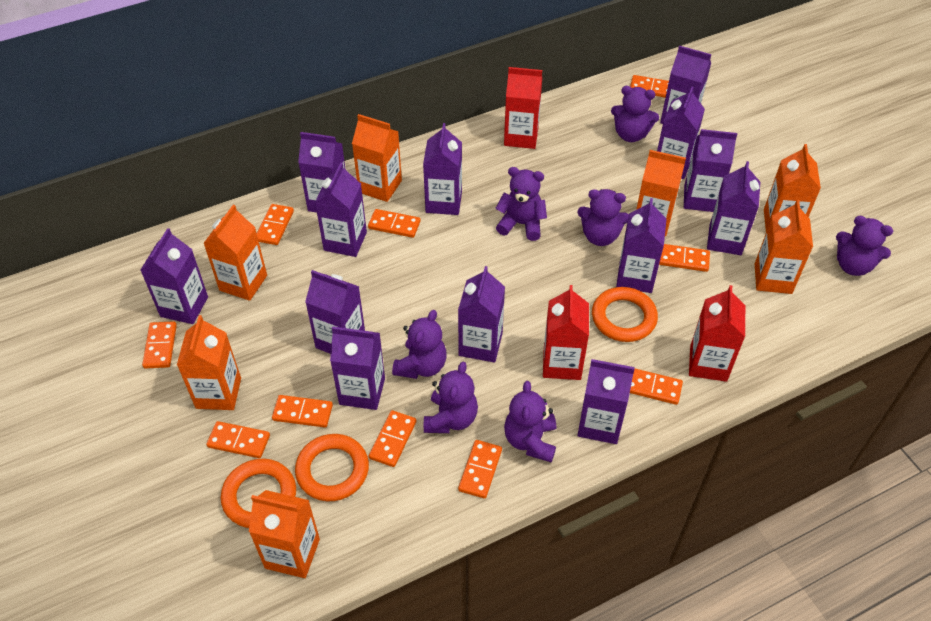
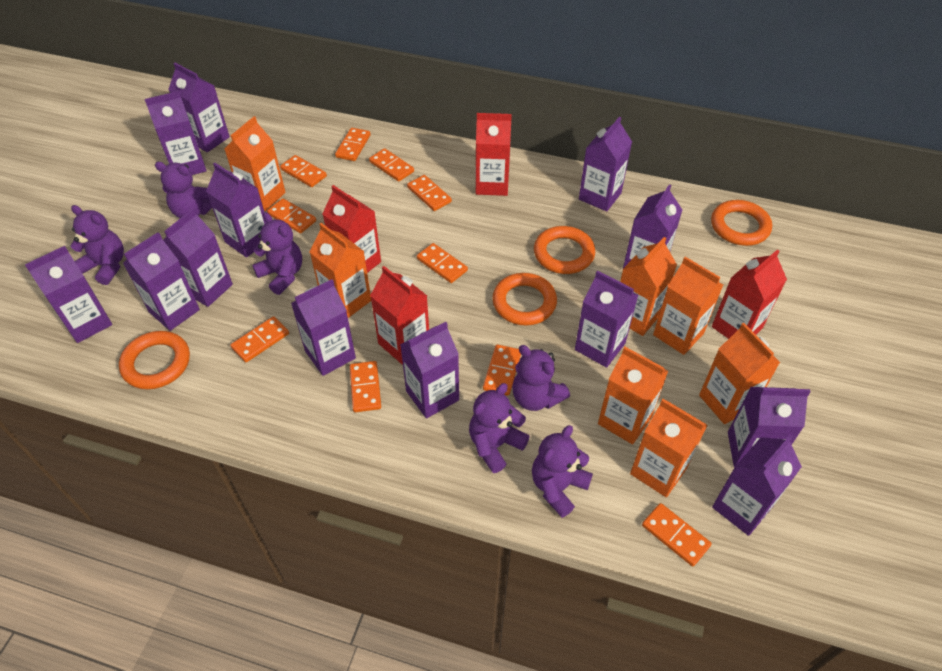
orange ring: 3 -> 4
purple teddy bear: 7 -> 6
red carton: 3 -> 4

